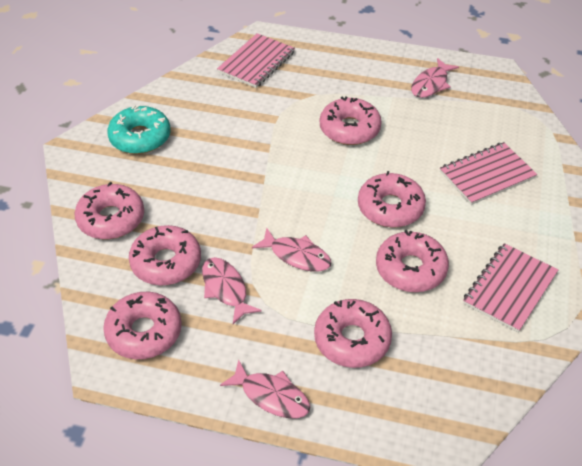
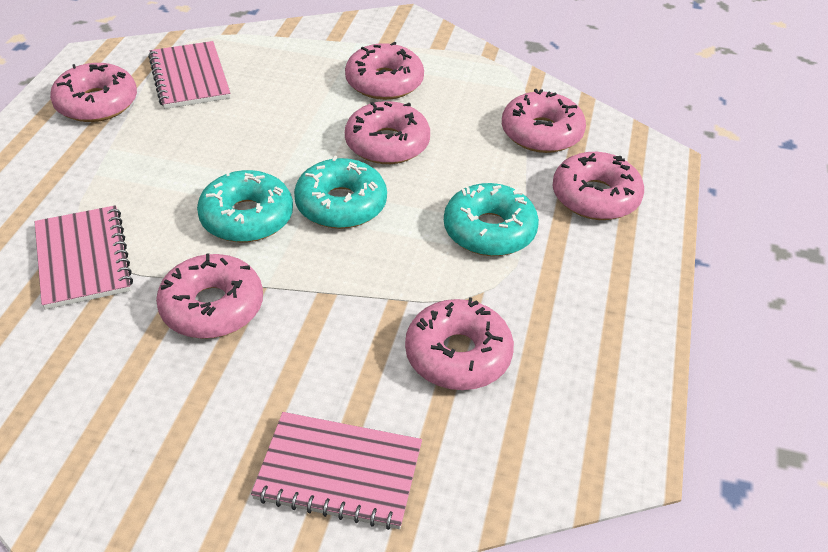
pink fish: 4 -> 0
turquoise donut: 1 -> 3

